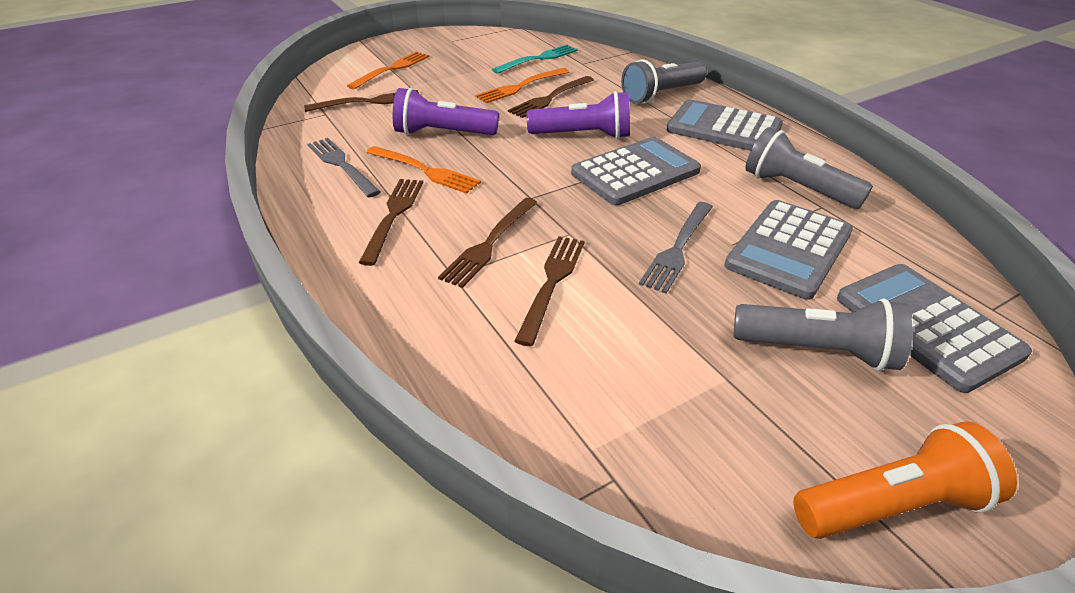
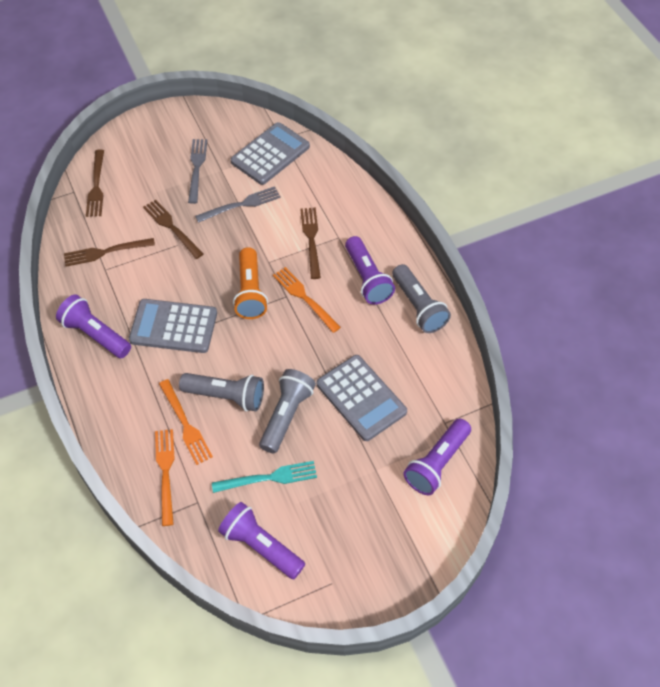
brown fork: 5 -> 4
grey calculator: 4 -> 3
purple flashlight: 2 -> 4

